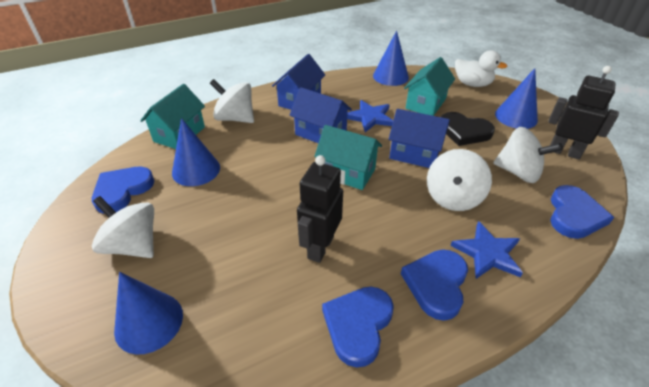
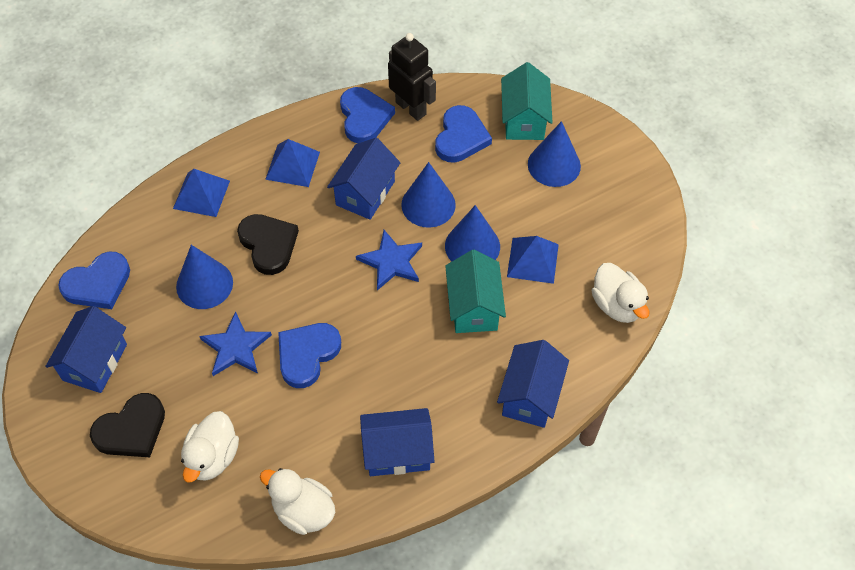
black heart: 1 -> 2
black robot: 2 -> 1
blue house: 3 -> 4
blue pyramid: 0 -> 3
turquoise house: 3 -> 2
white duck: 1 -> 3
white spinning top: 4 -> 0

